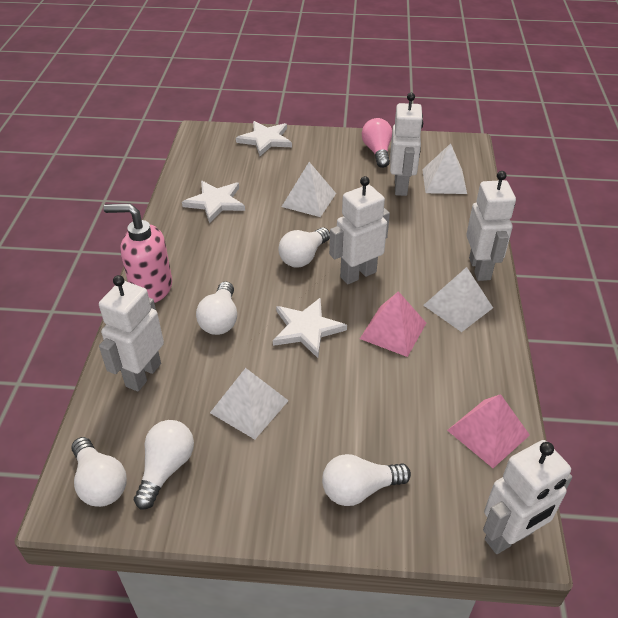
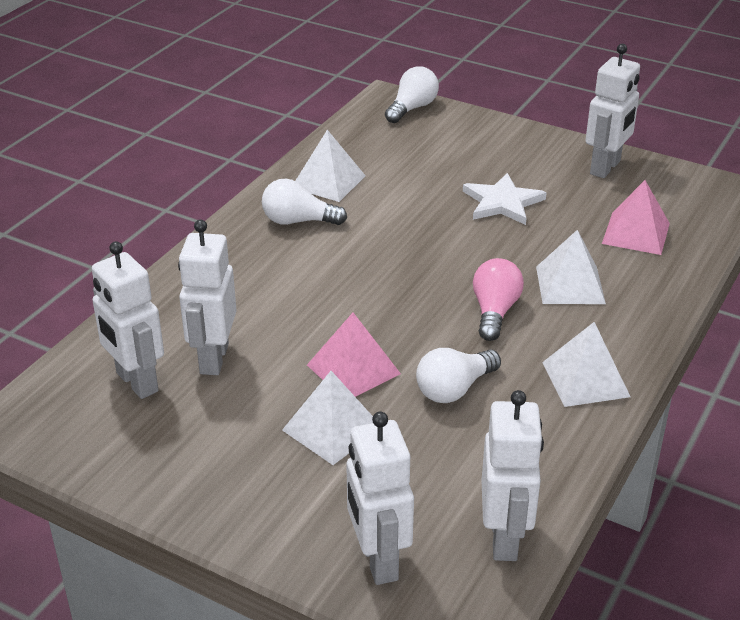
pink soap dispenser: 1 -> 0
white light bulb: 5 -> 3
white star: 3 -> 1

